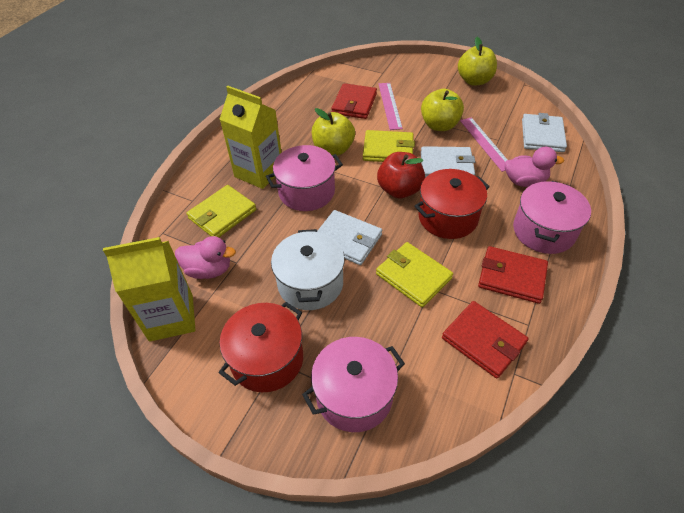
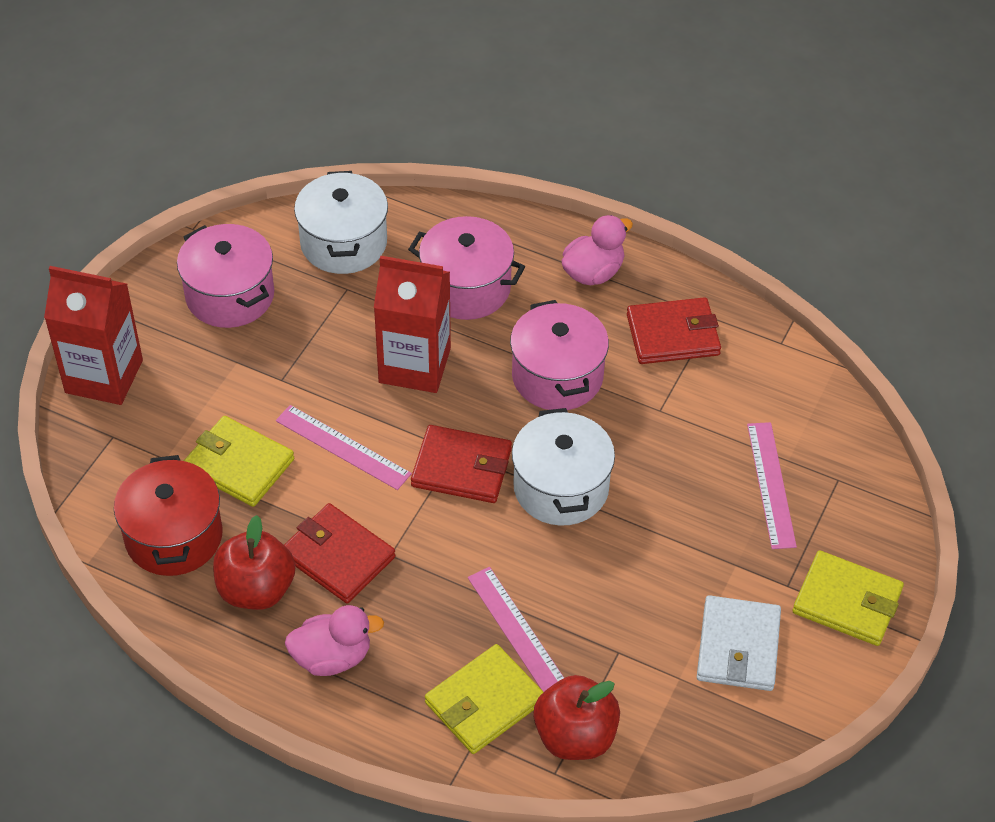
pink ruler: 2 -> 3
red apple: 1 -> 2
red carton: 0 -> 2
red pot: 2 -> 1
white pot: 1 -> 2
white wallet: 3 -> 1
yellow apple: 3 -> 0
yellow carton: 2 -> 0

